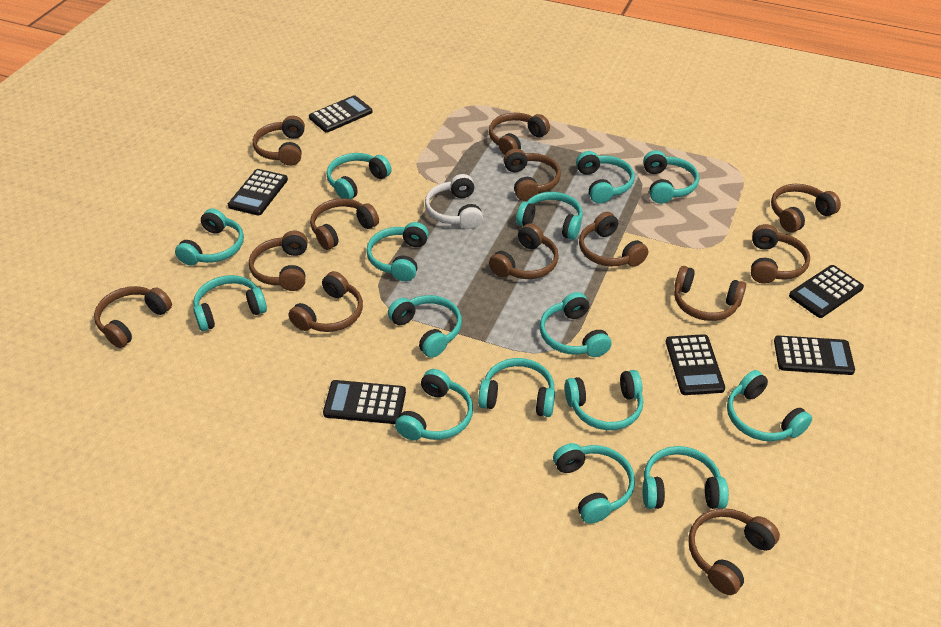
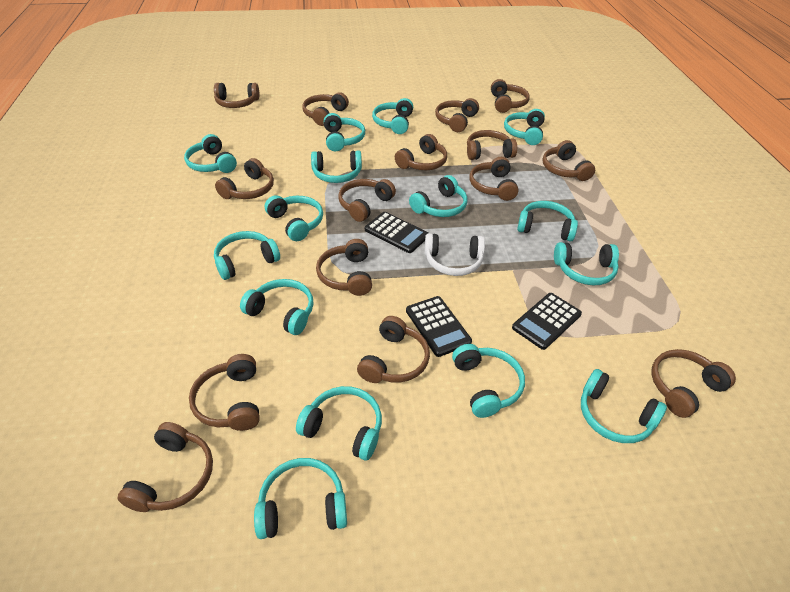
black calculator: 6 -> 3
brown headphones: 13 -> 15

